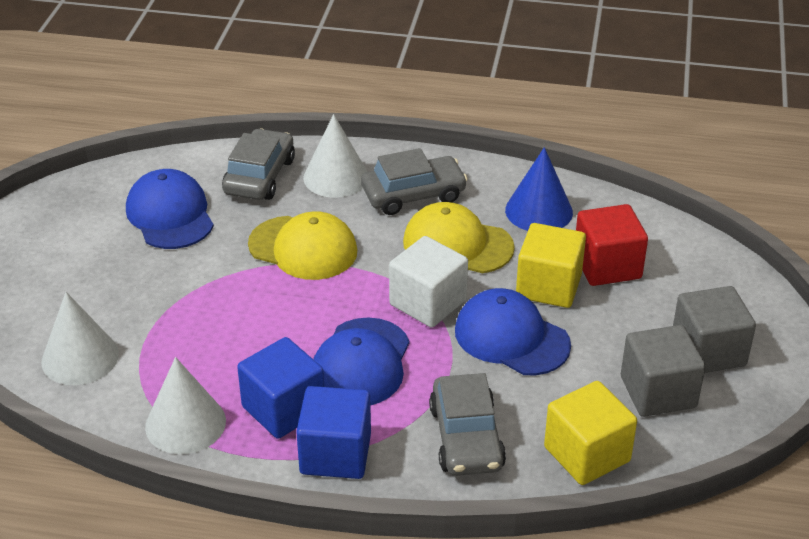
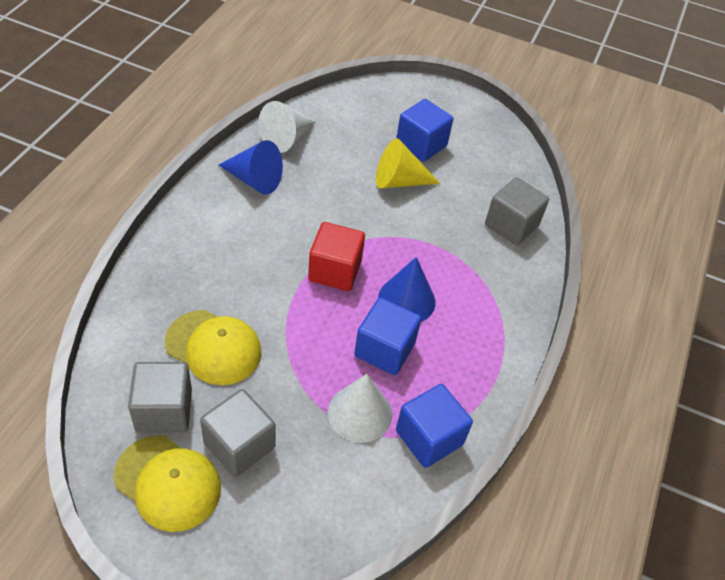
blue cap: 3 -> 0
blue cone: 1 -> 2
blue cube: 2 -> 3
grey car: 3 -> 0
grey cube: 2 -> 3
white cone: 3 -> 2
white cube: 1 -> 0
yellow cone: 0 -> 1
yellow cube: 2 -> 0

